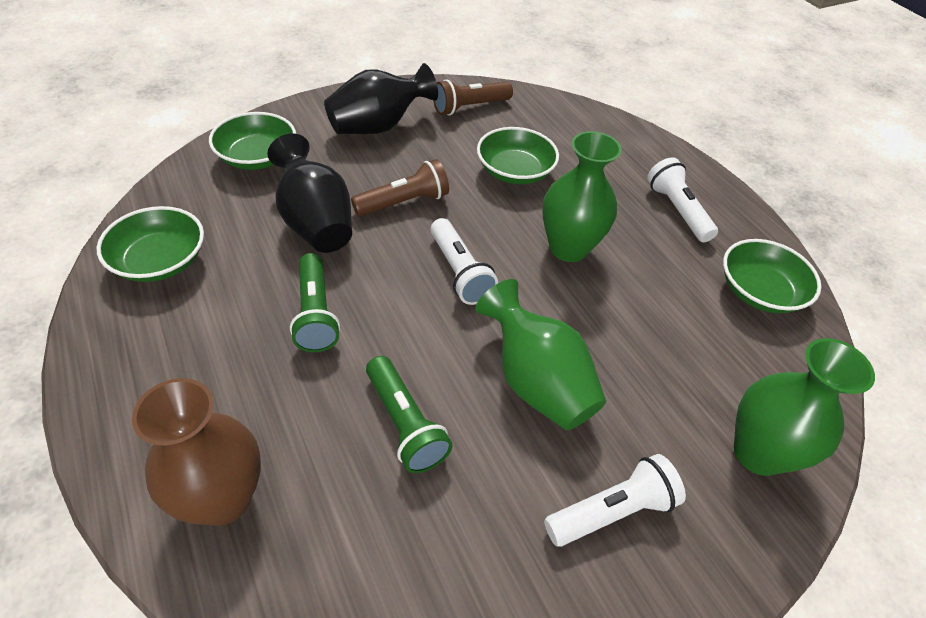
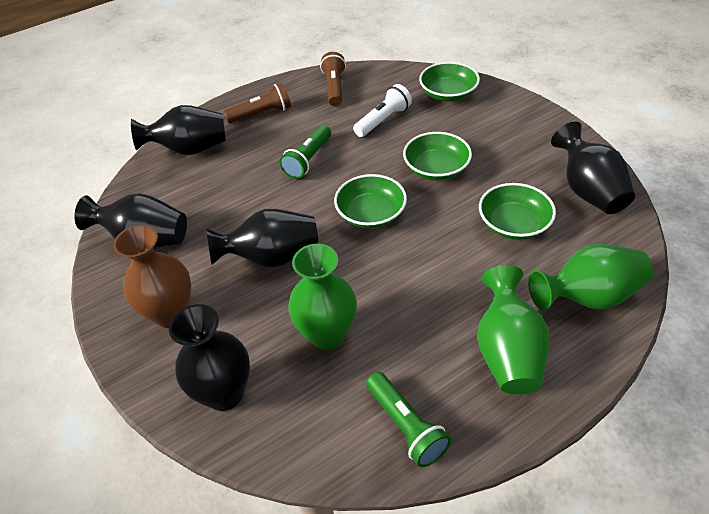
black vase: 2 -> 5
white flashlight: 3 -> 1

